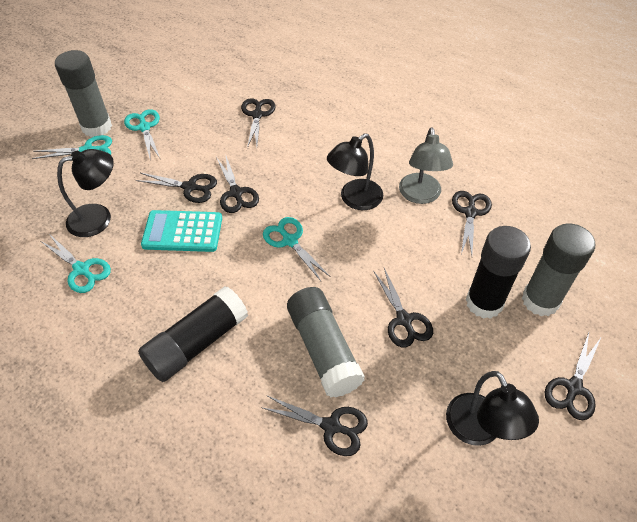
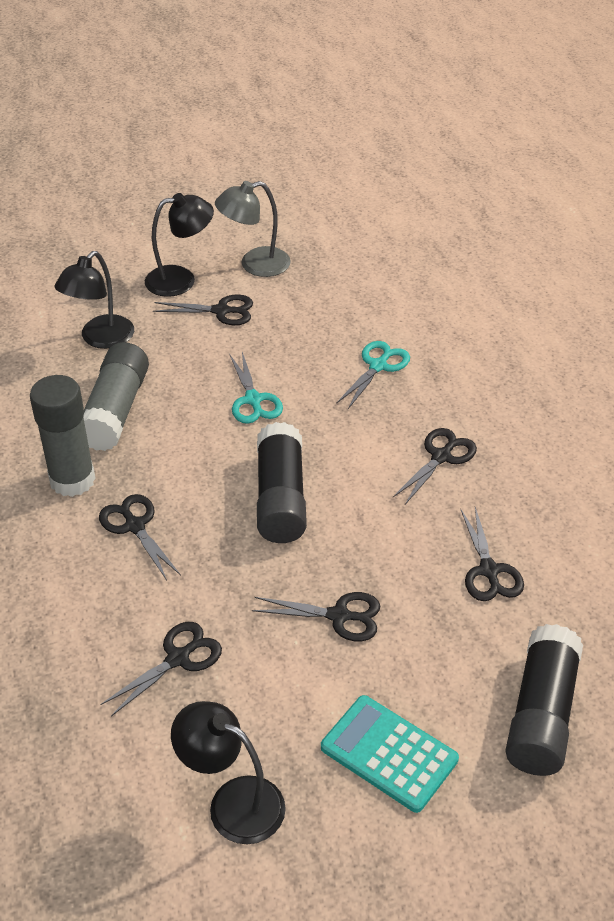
black scissors: 7 -> 6
grey glue stick: 3 -> 2
turquoise scissors: 4 -> 2

